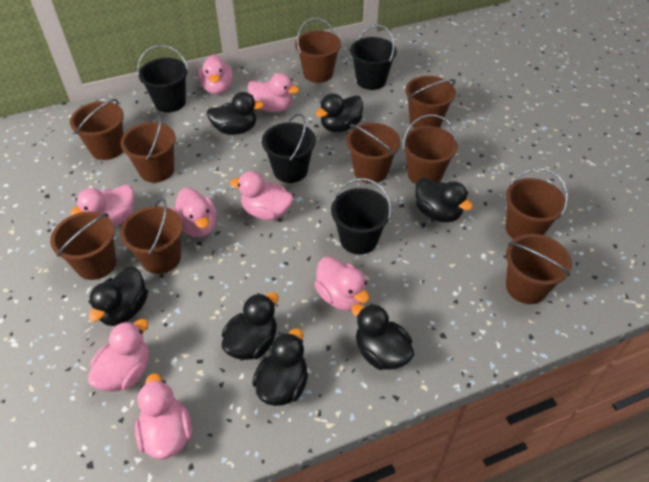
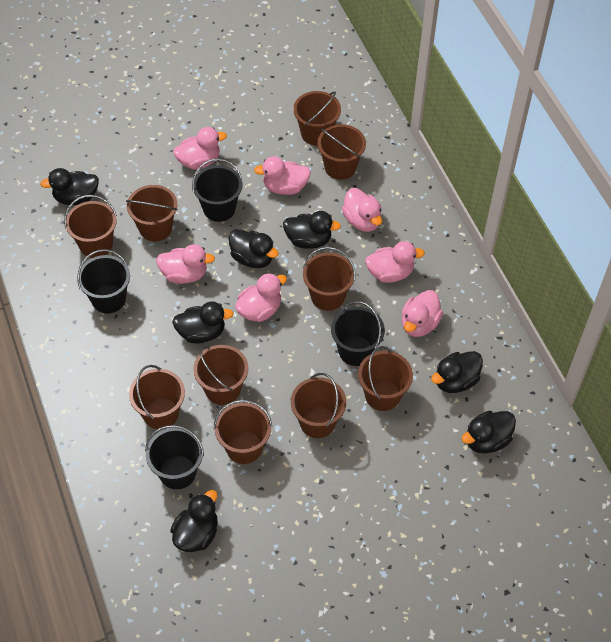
pink duck: 8 -> 7

